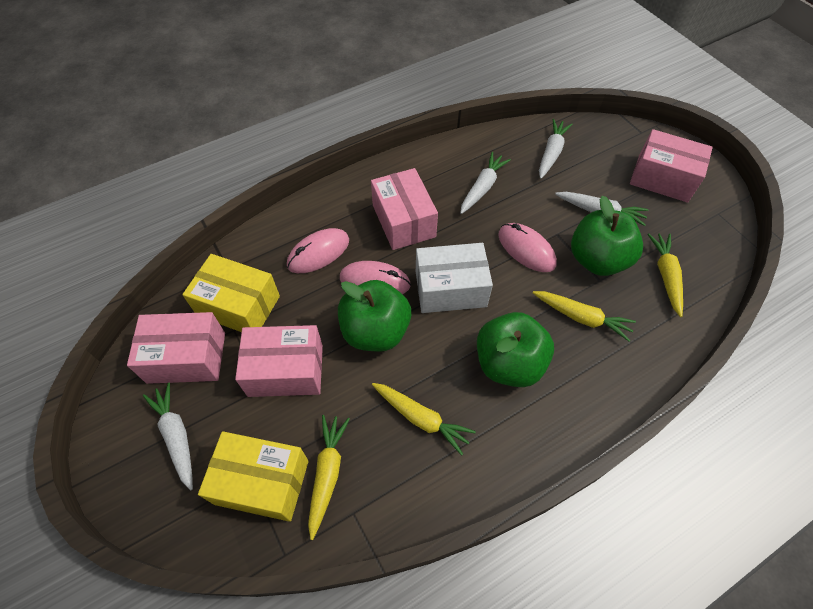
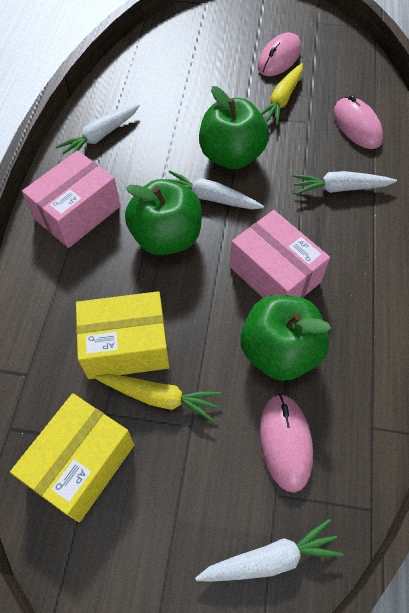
pink box: 4 -> 2
white box: 1 -> 0
yellow carrot: 4 -> 2

